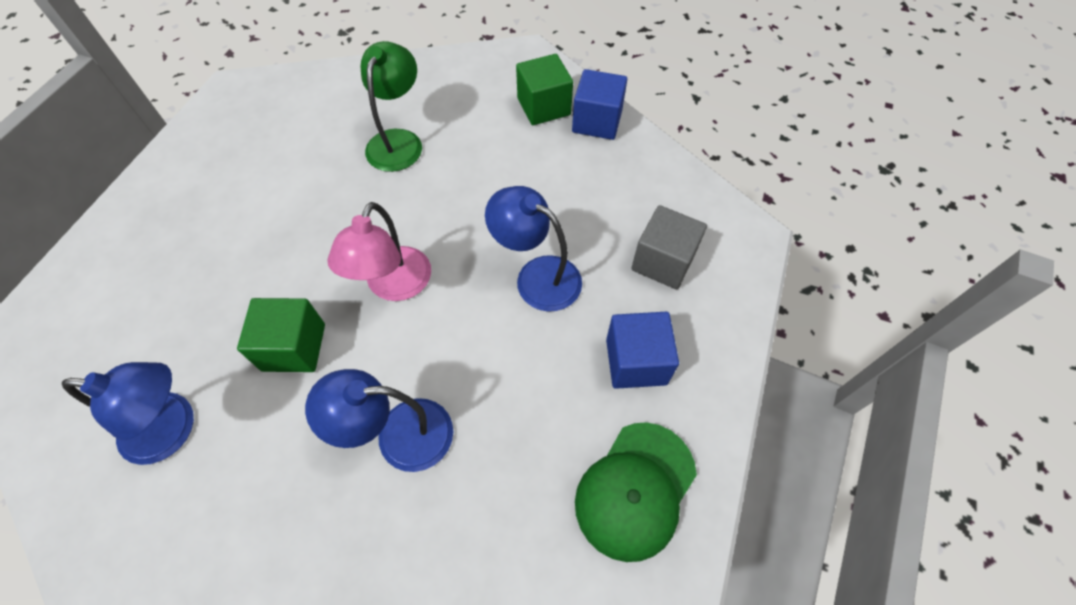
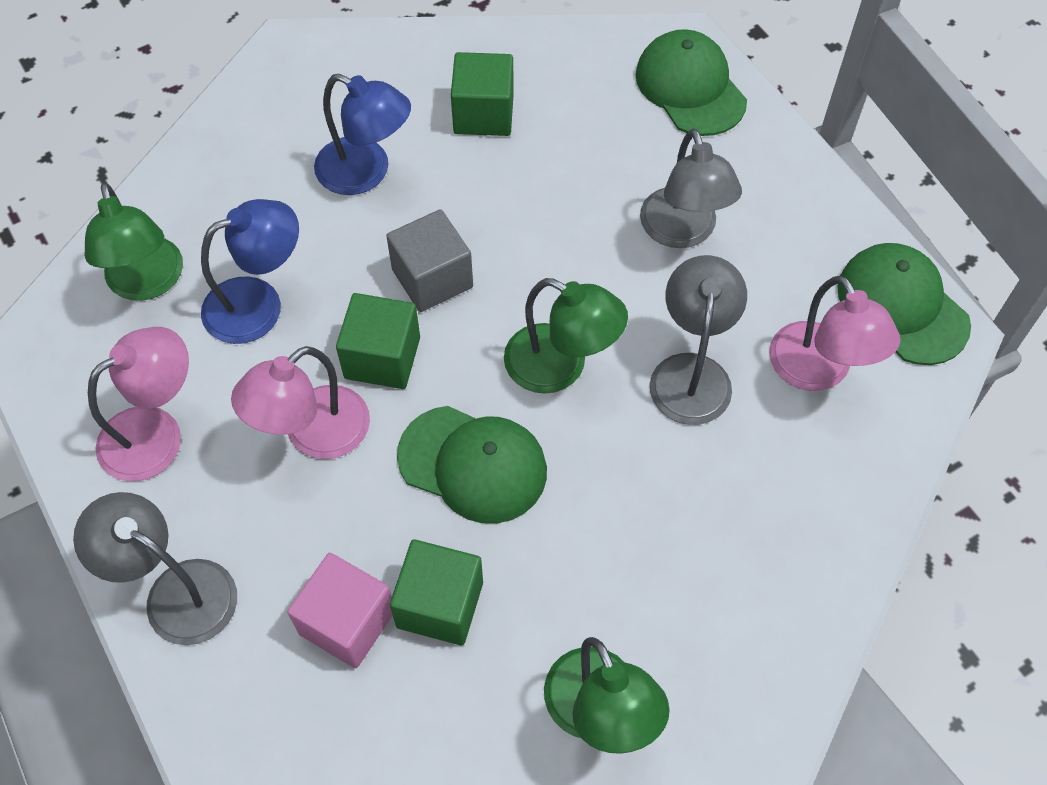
blue cube: 2 -> 0
blue lamp: 3 -> 2
green cap: 1 -> 3
green cube: 2 -> 3
green lamp: 1 -> 3
grey lamp: 0 -> 3
pink cube: 0 -> 1
pink lamp: 1 -> 3

